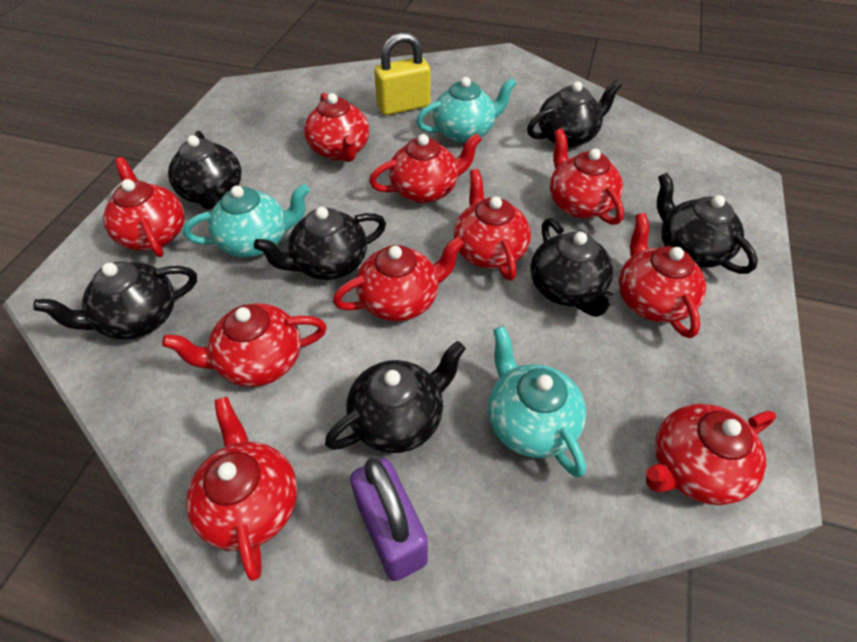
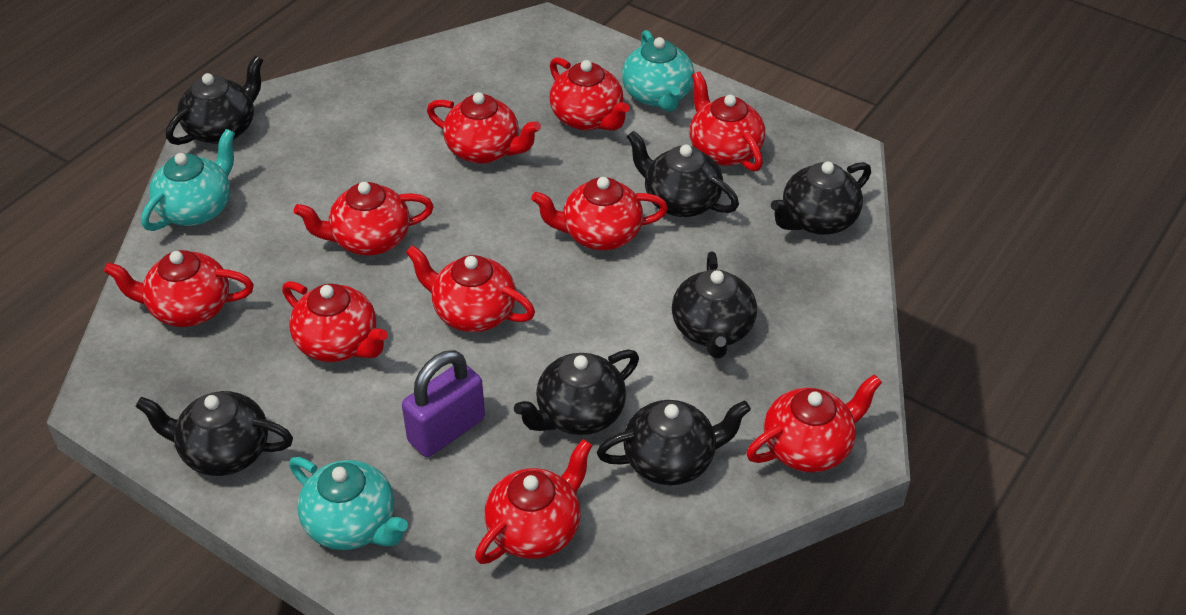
yellow padlock: 1 -> 0

